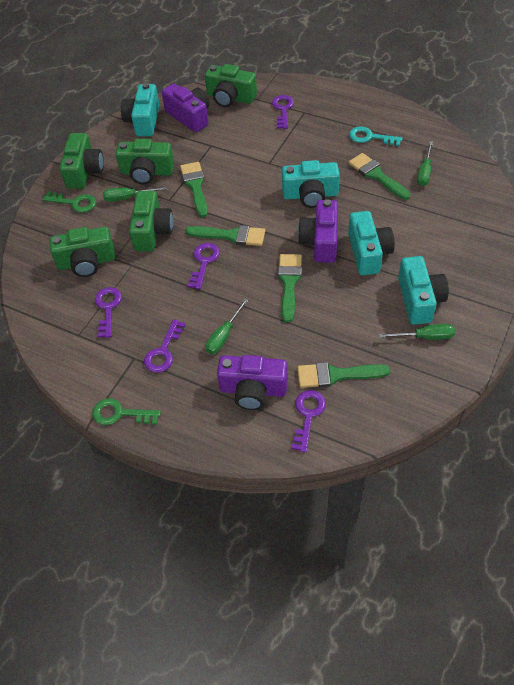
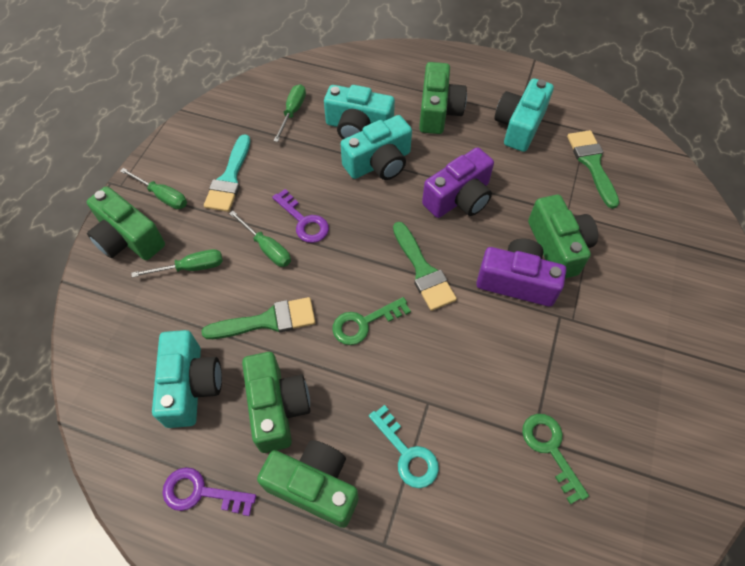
green brush: 5 -> 3
purple camera: 3 -> 2
purple key: 5 -> 2
turquoise brush: 0 -> 1

